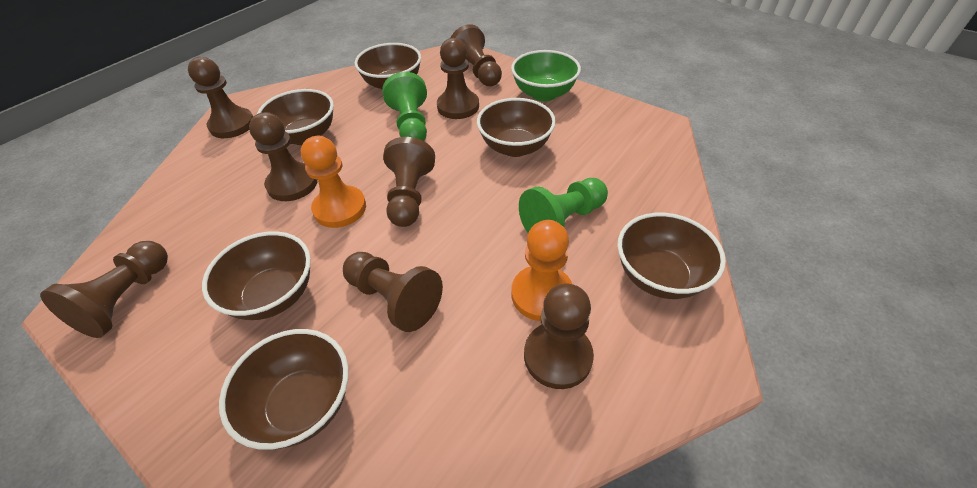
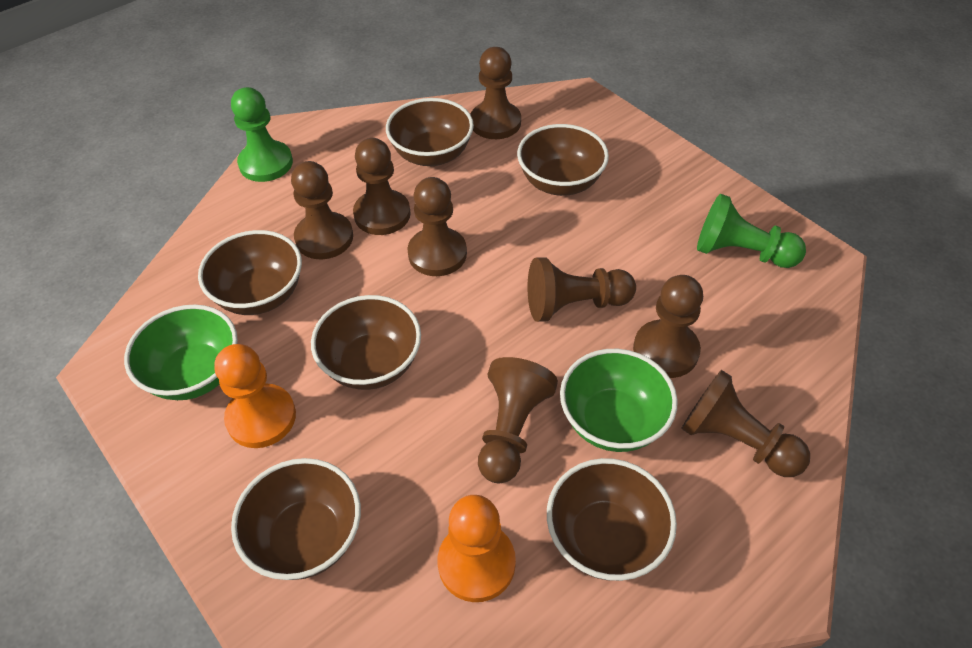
green bowl: 1 -> 2

